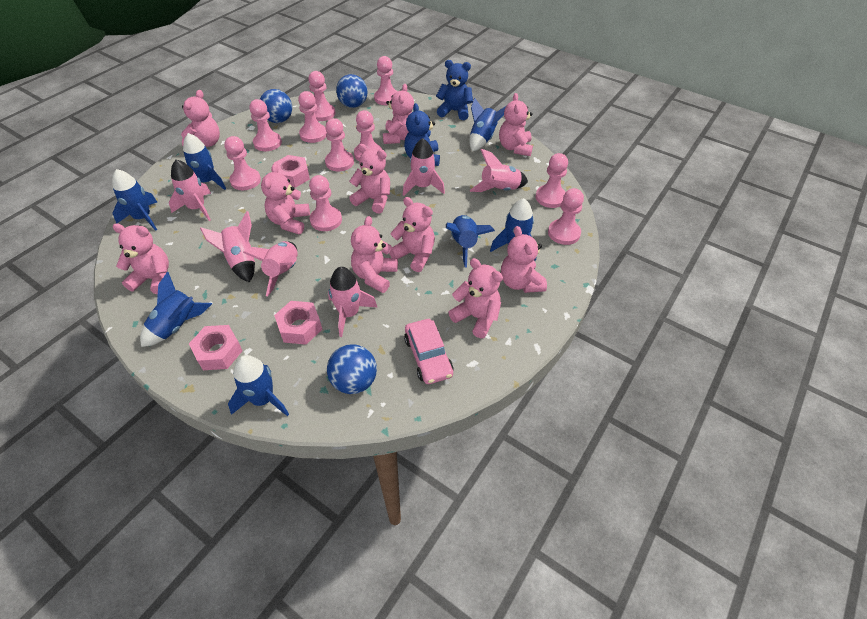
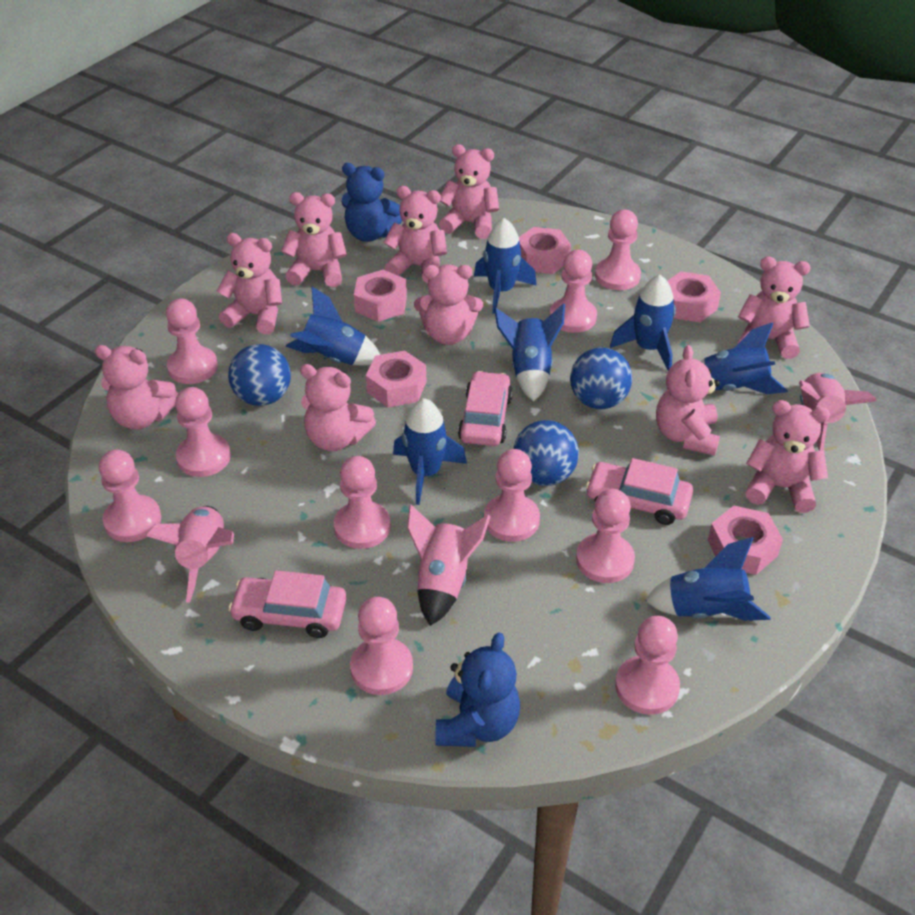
pink car: 1 -> 3
pink nut: 3 -> 5
pink rocket: 6 -> 3

